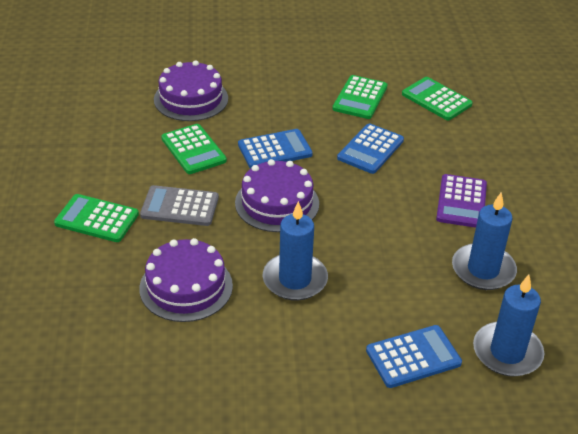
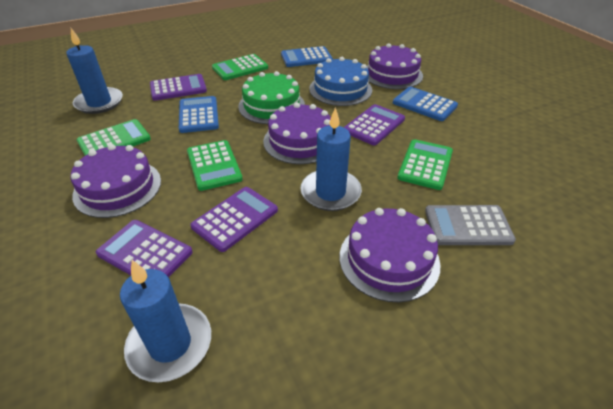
blue cake: 0 -> 1
green cake: 0 -> 1
purple cake: 3 -> 4
purple calculator: 1 -> 4

